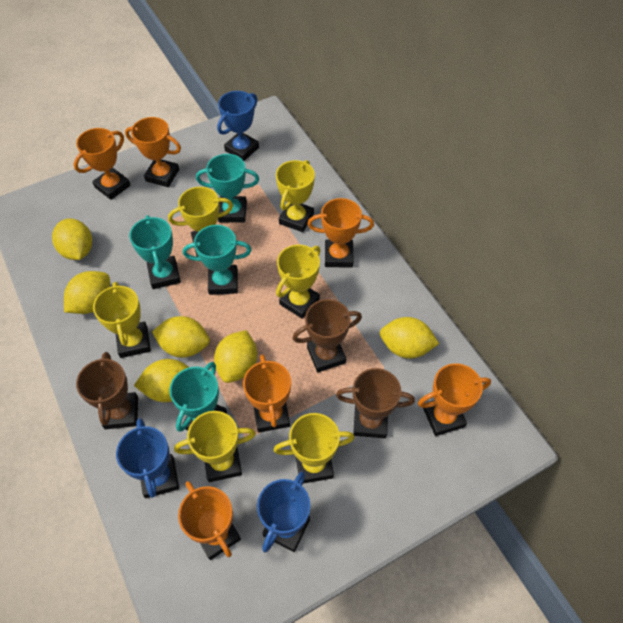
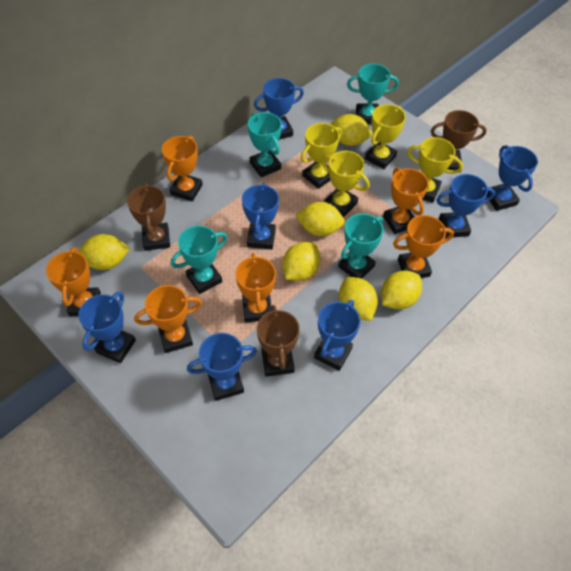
blue trophy: 3 -> 7
yellow trophy: 6 -> 4

